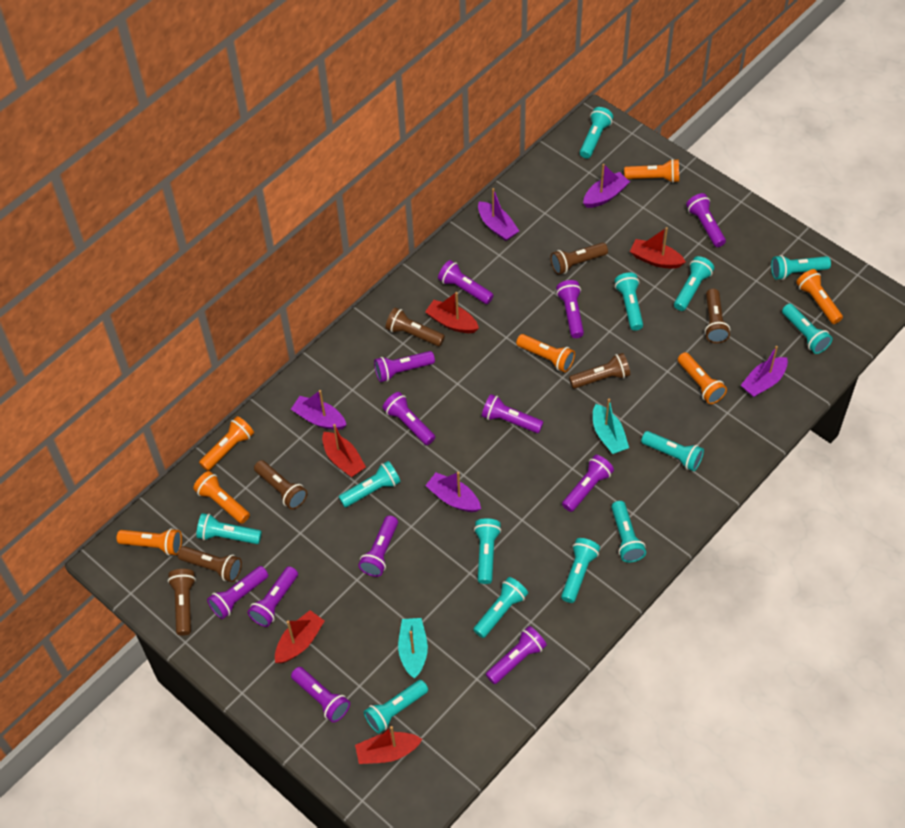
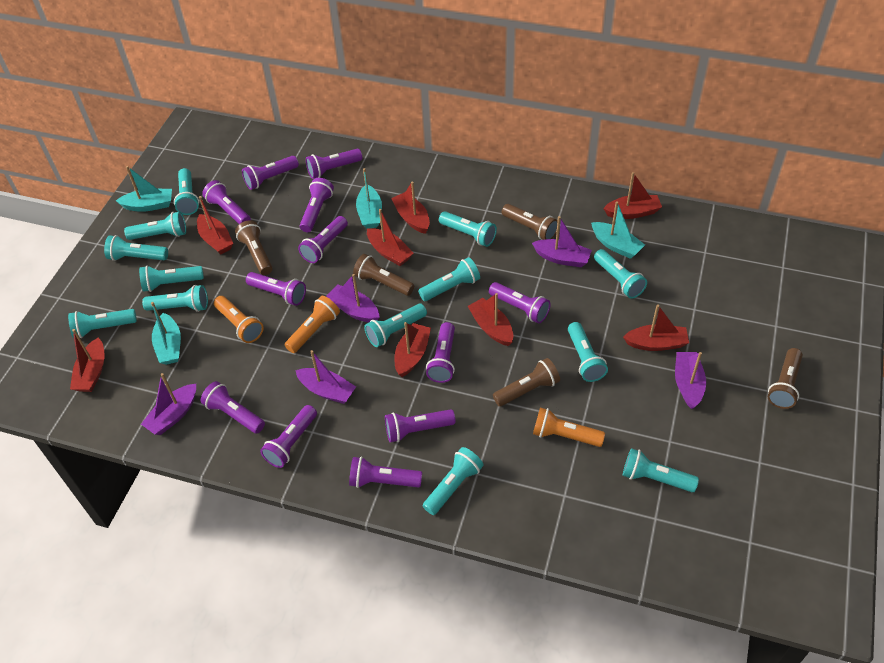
brown flashlight: 7 -> 5
orange flashlight: 7 -> 3
red boat: 5 -> 8
turquoise boat: 2 -> 4

